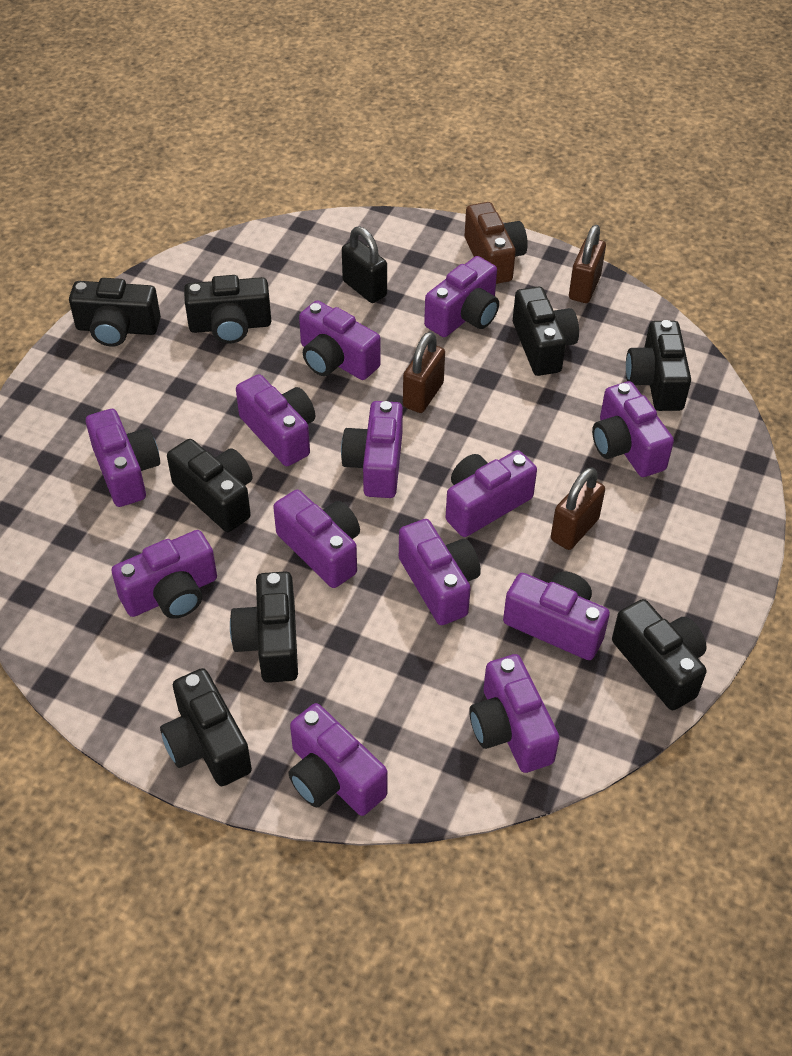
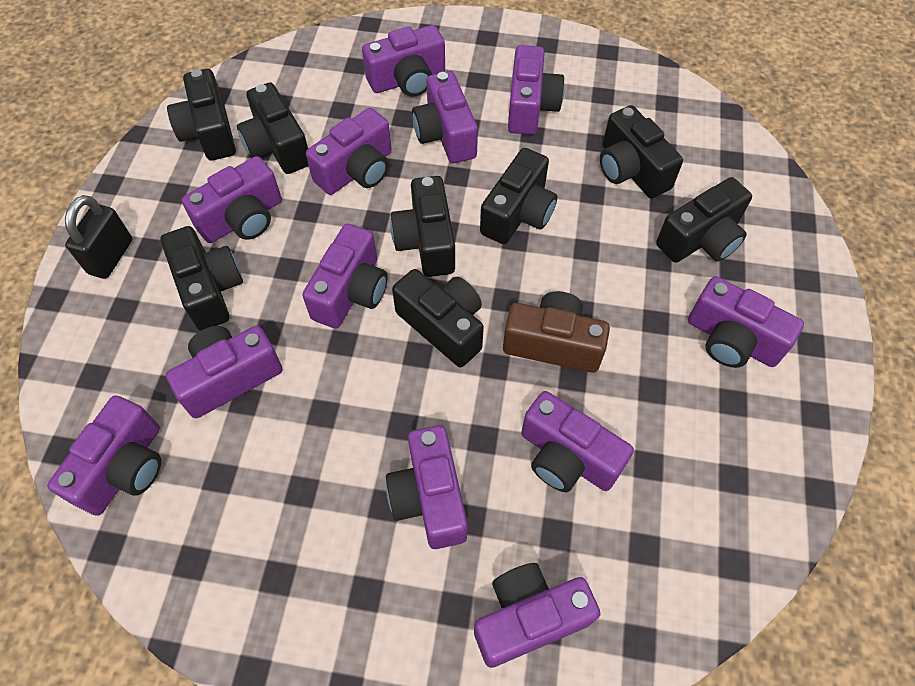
brown padlock: 3 -> 0
purple camera: 13 -> 12

